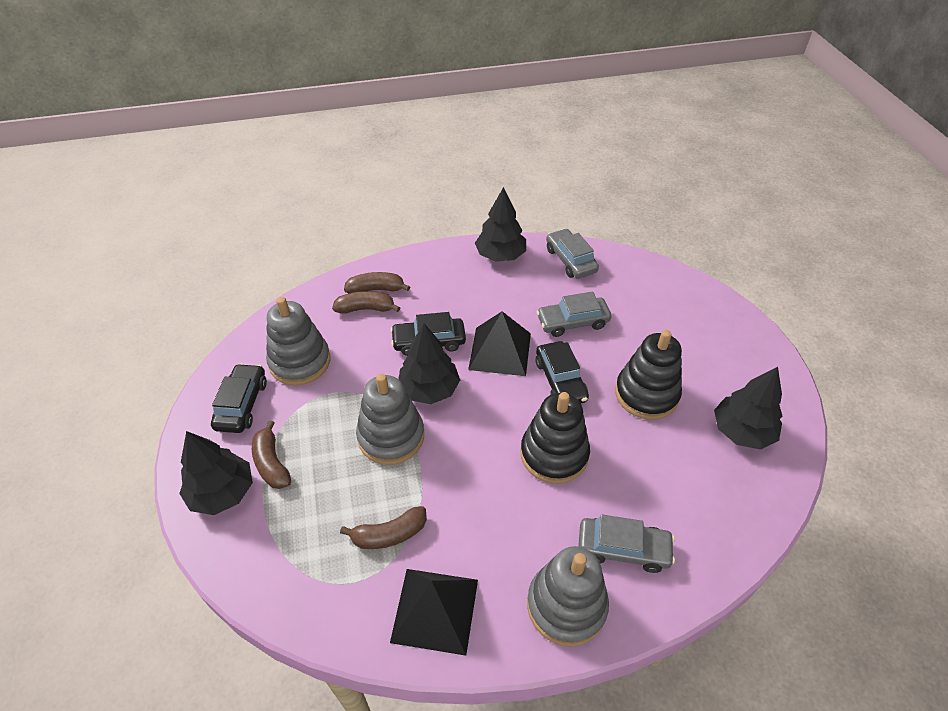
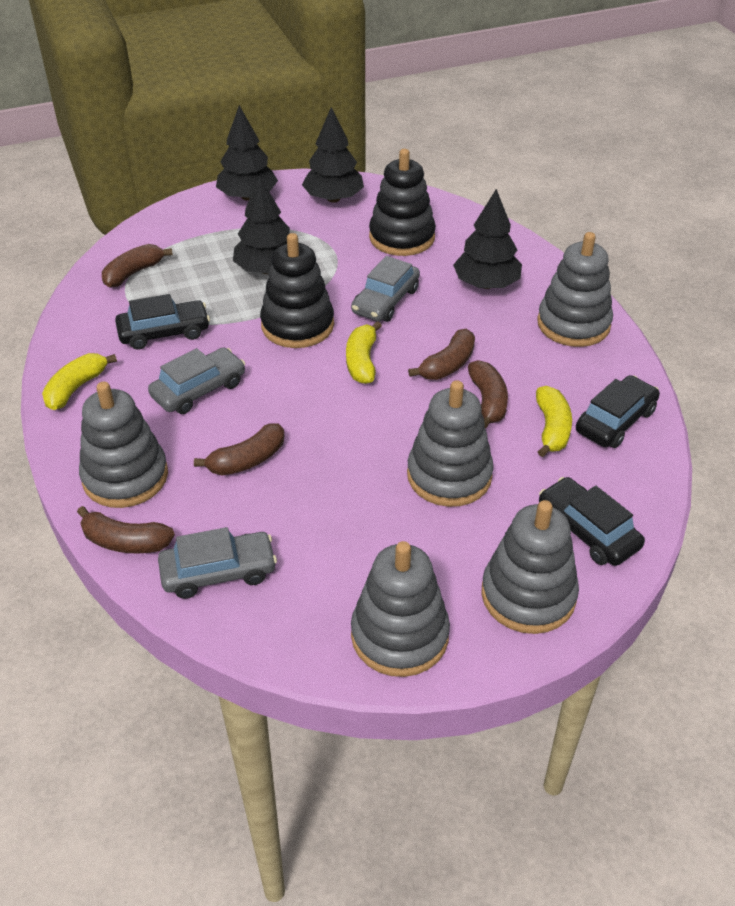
black pyramid: 2 -> 0
brown banana: 4 -> 5
grey stacking toy: 3 -> 5
yellow banana: 0 -> 3

